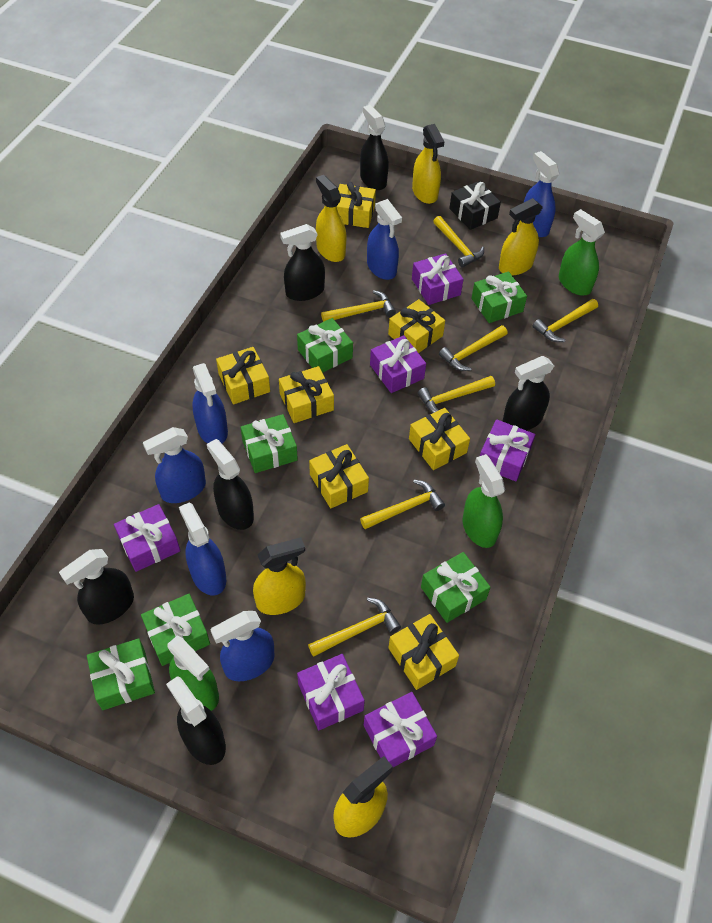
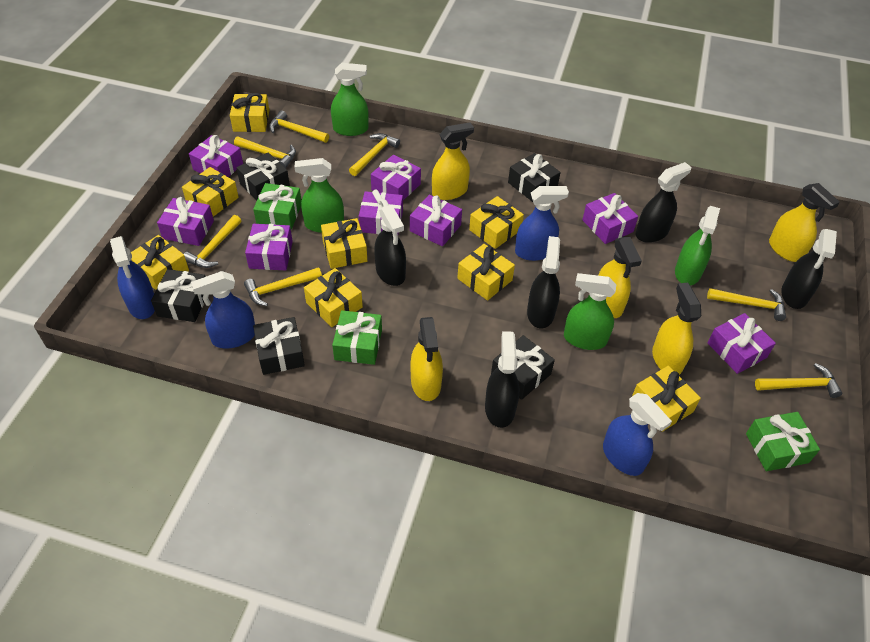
black gift: 1 -> 5
black spray bottle: 6 -> 5
blue spray bottle: 6 -> 4
green gift: 6 -> 3
green spray bottle: 3 -> 4
purple gift: 6 -> 8
yellow gift: 7 -> 8

